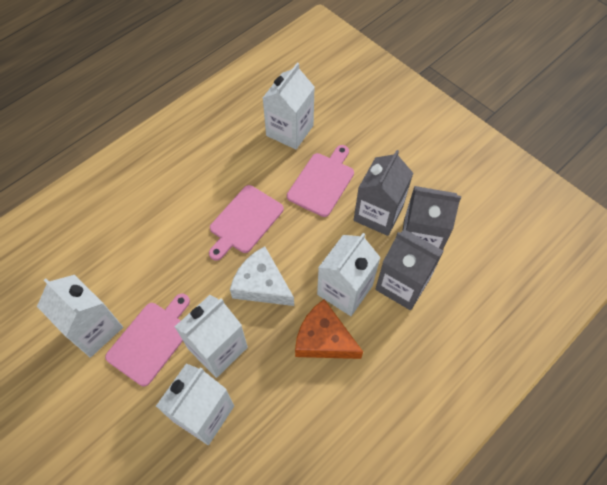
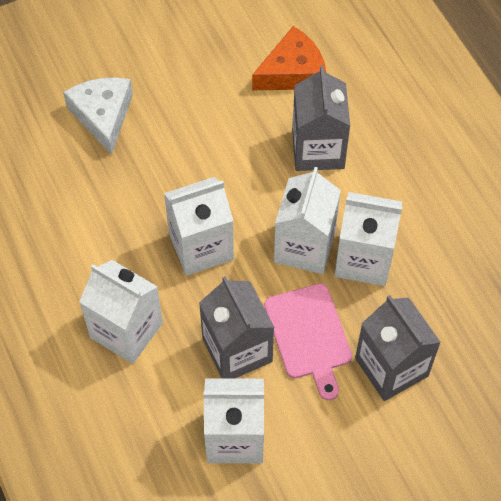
pink cutting board: 3 -> 1

